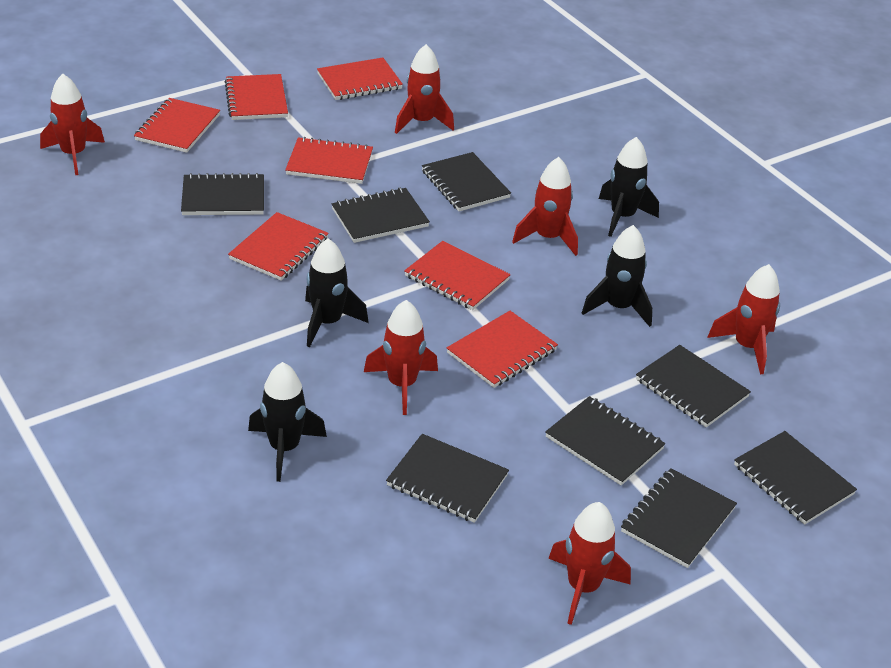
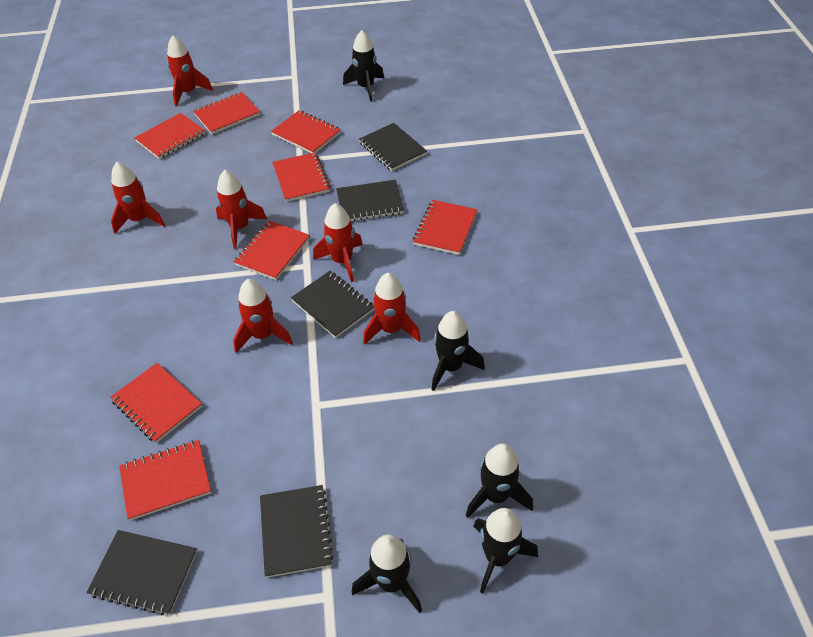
black notebook: 8 -> 5
black rocket: 4 -> 5
red notebook: 7 -> 8

